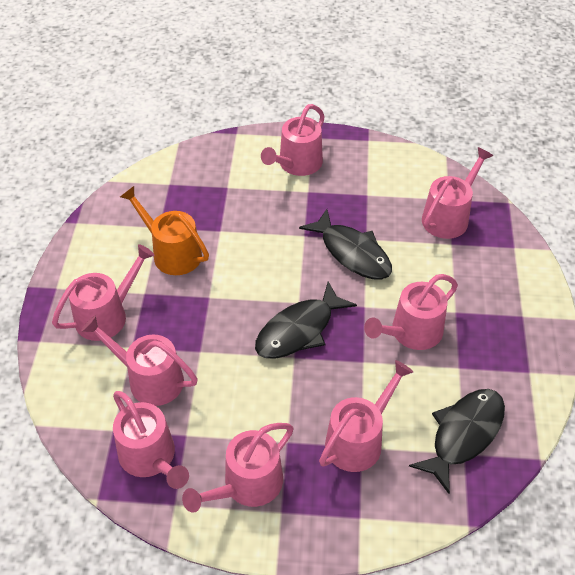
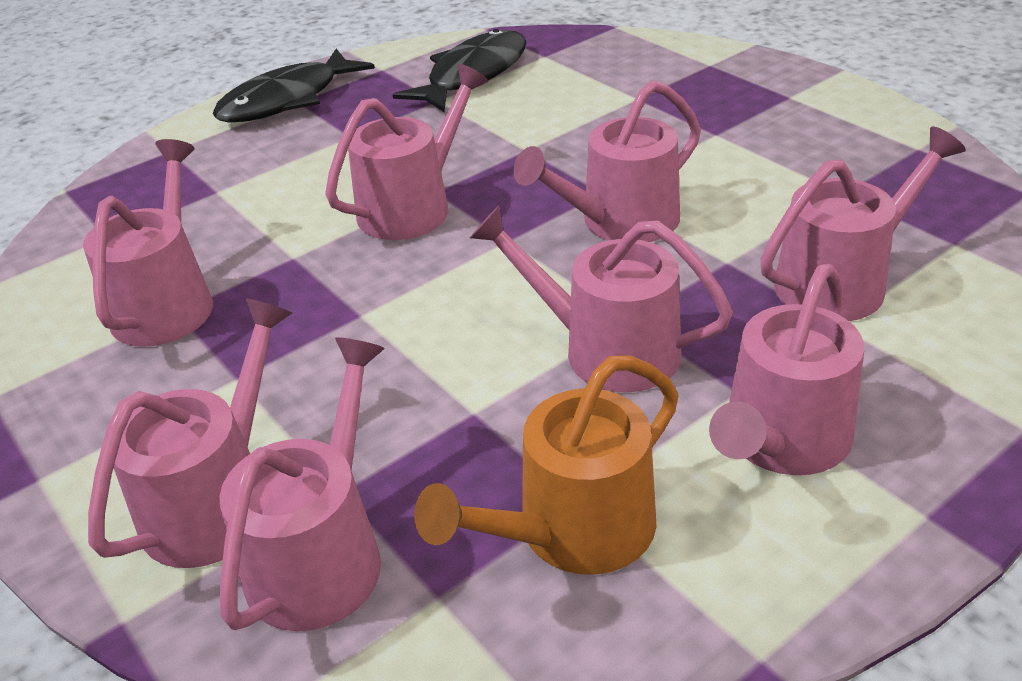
black fish: 3 -> 2

